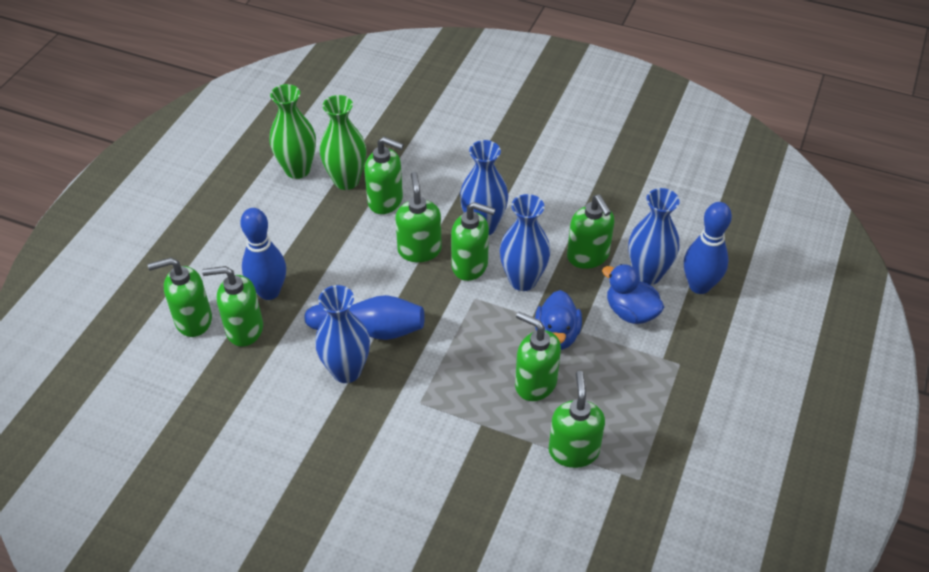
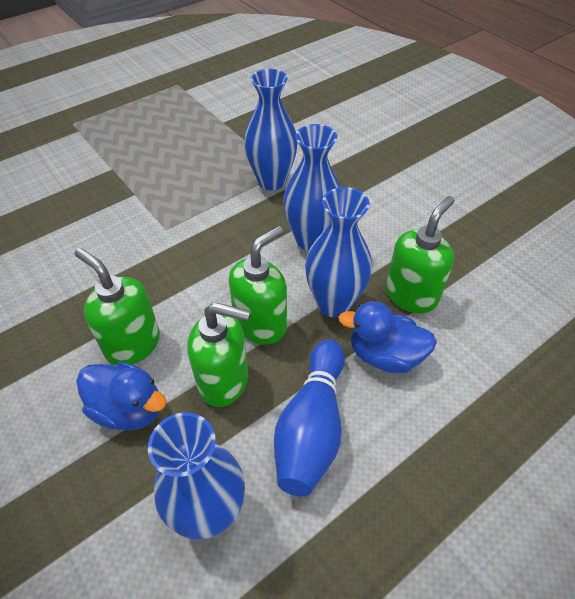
blue bowling pin: 3 -> 1
green soap dispenser: 8 -> 4
green vase: 2 -> 0

